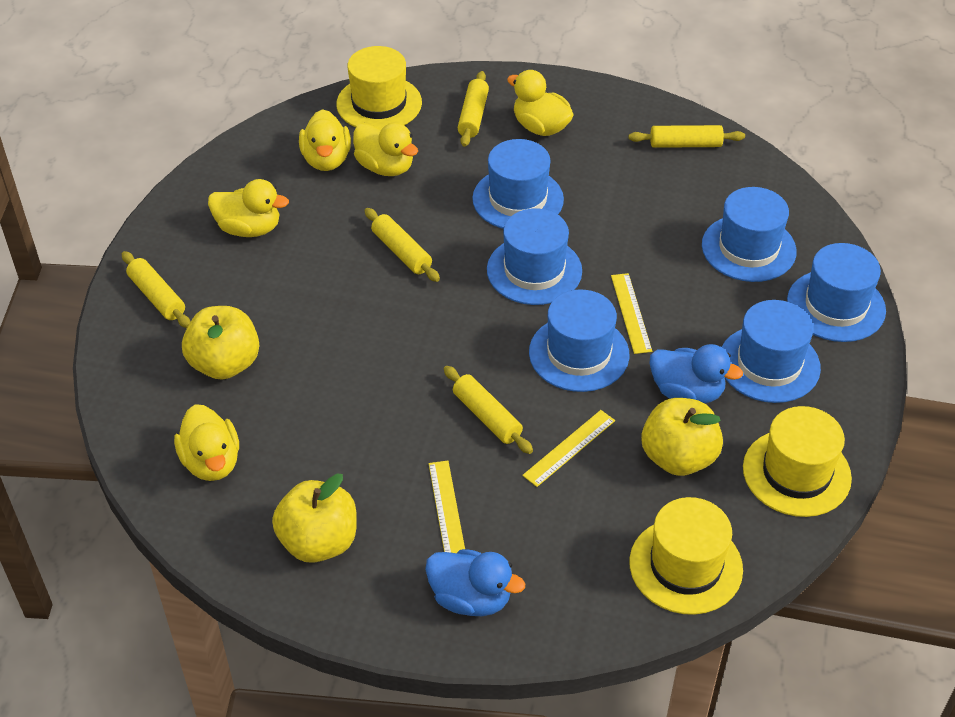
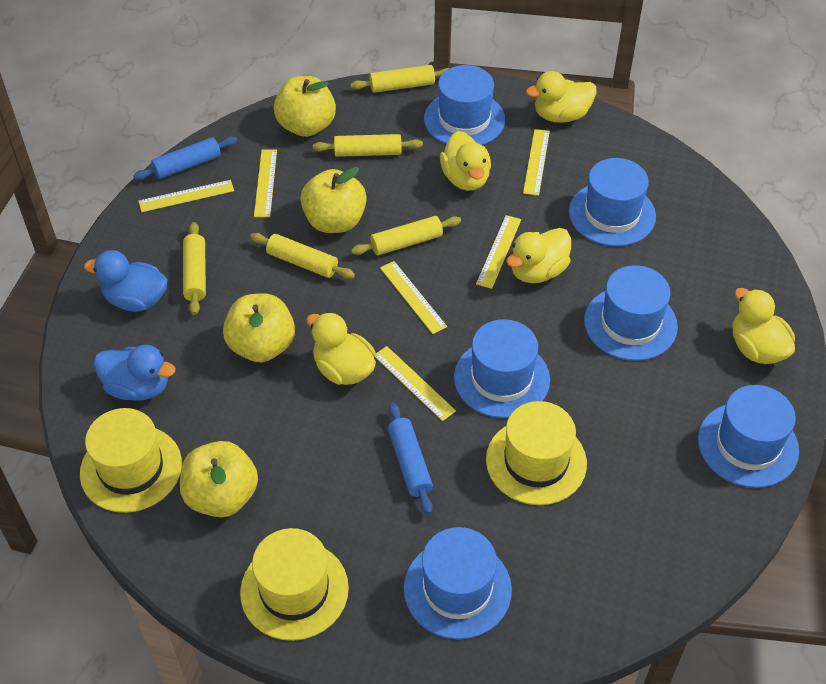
blue rolling pin: 0 -> 2
yellow apple: 3 -> 4
yellow ruler: 3 -> 6

